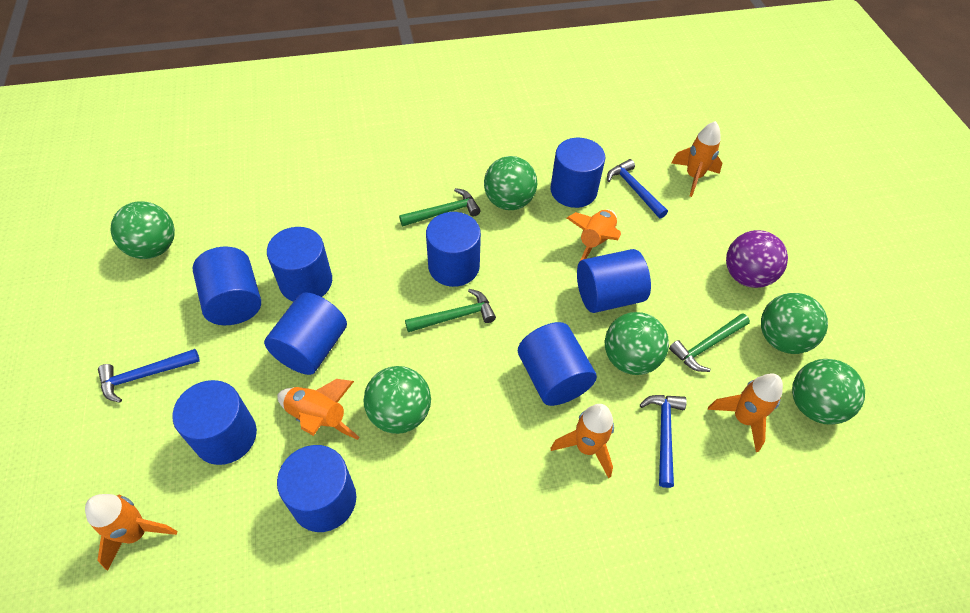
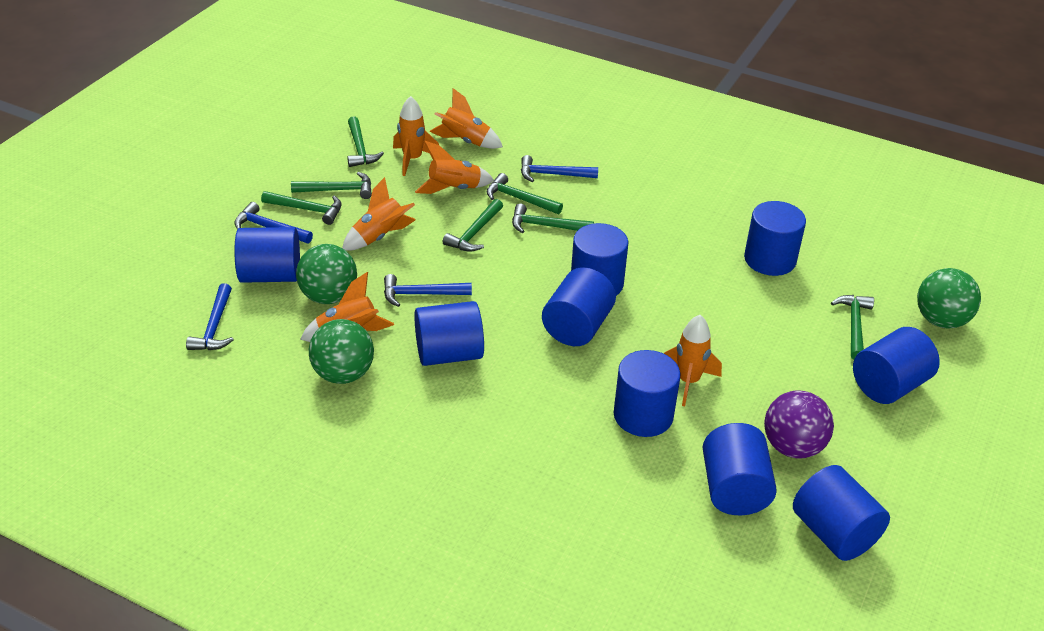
blue hammer: 3 -> 4
green ball: 6 -> 3
green hammer: 3 -> 7

